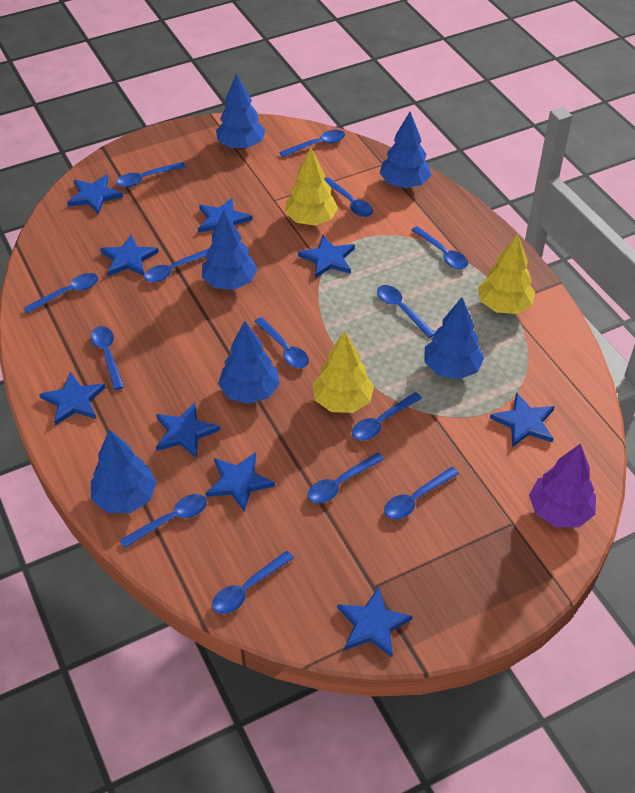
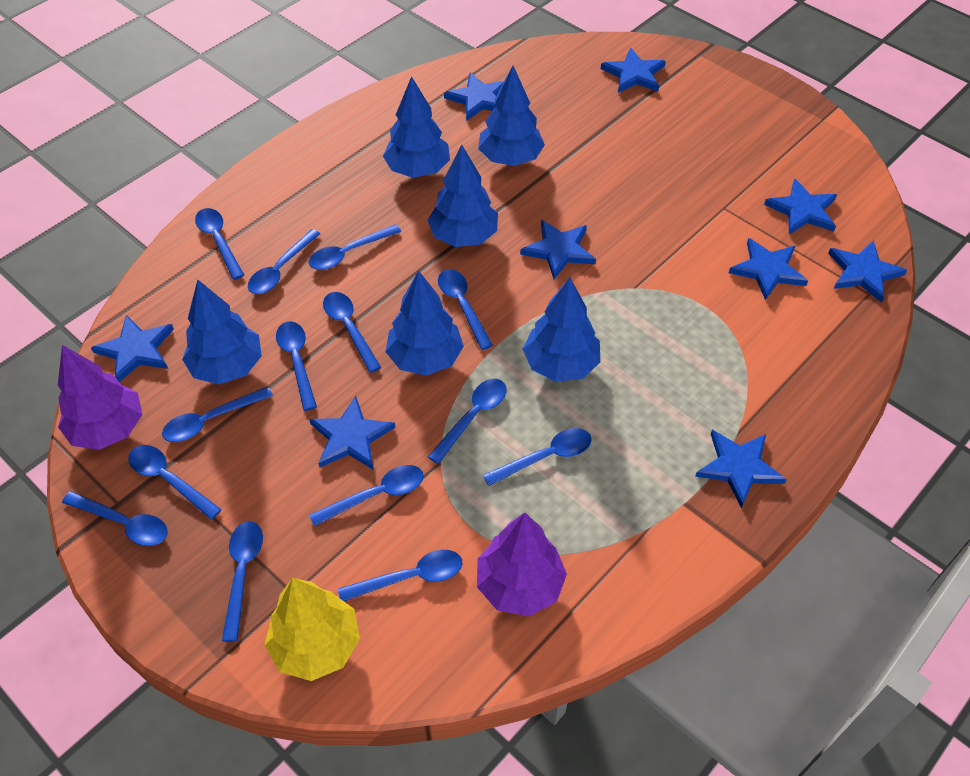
purple tree: 1 -> 2
yellow tree: 3 -> 1

